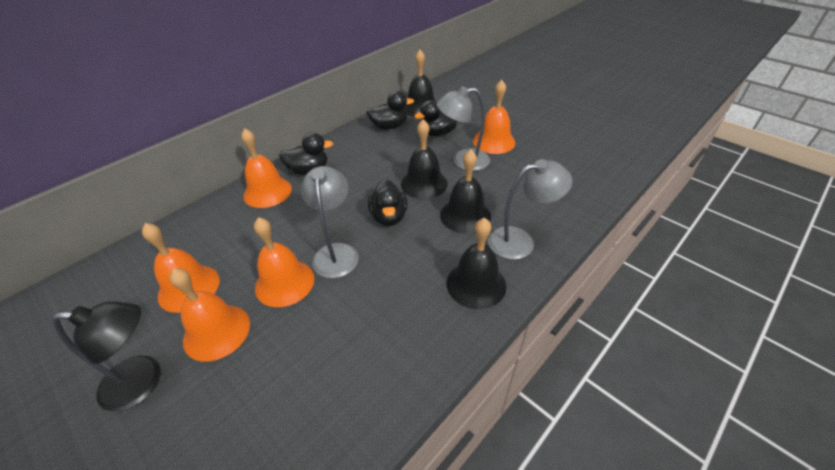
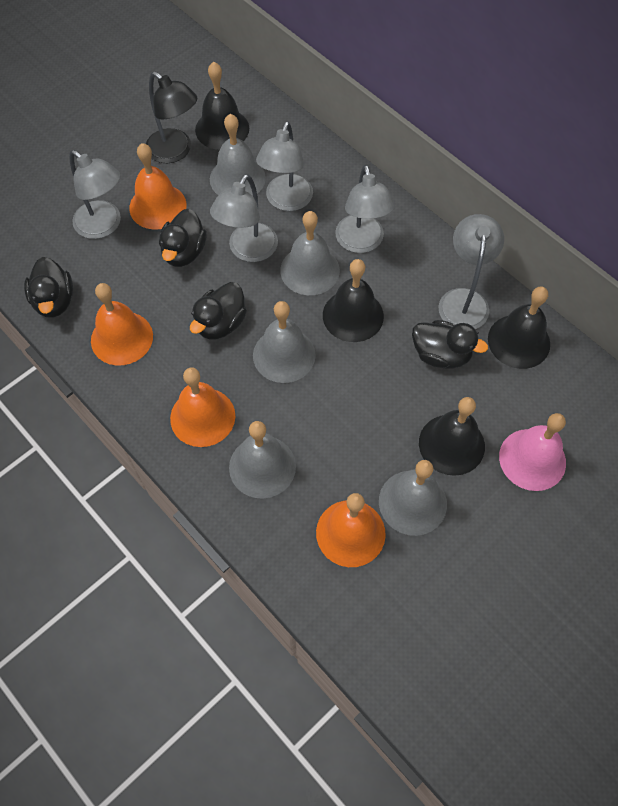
grey bell: 0 -> 5
grey lamp: 3 -> 5
orange bell: 5 -> 4
pink bell: 0 -> 1

